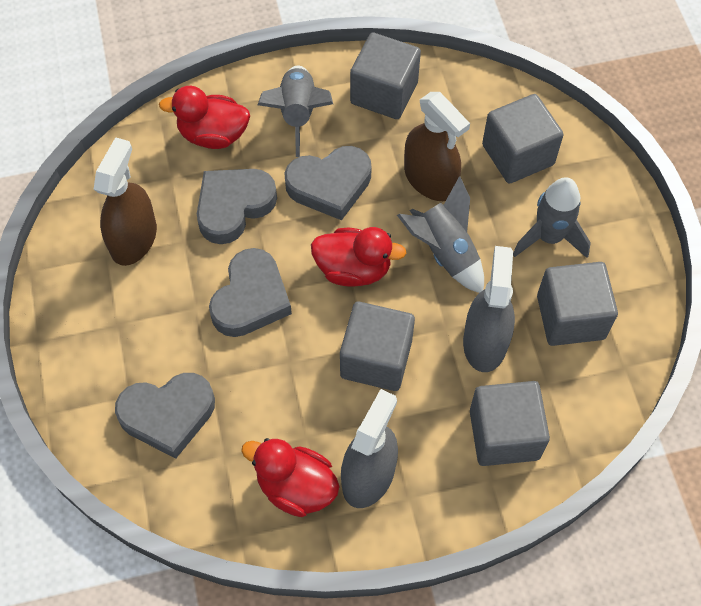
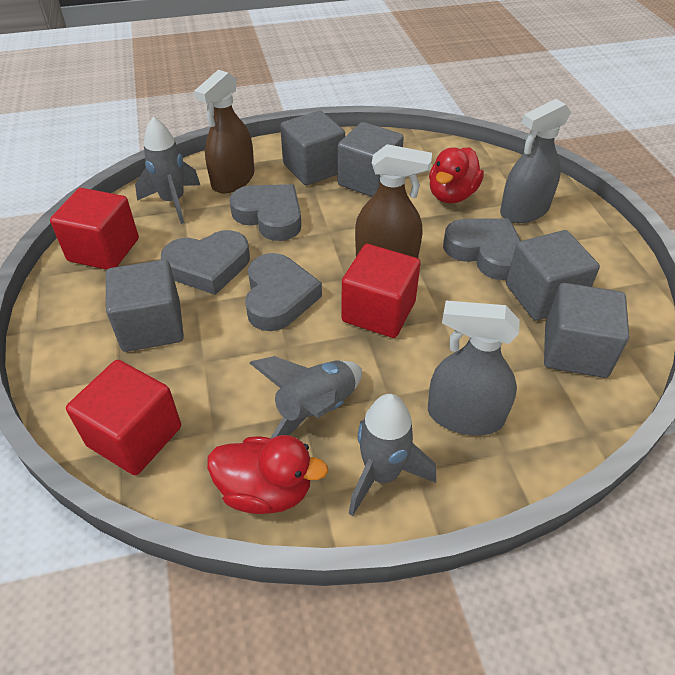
red cube: 0 -> 3
red duck: 3 -> 2

